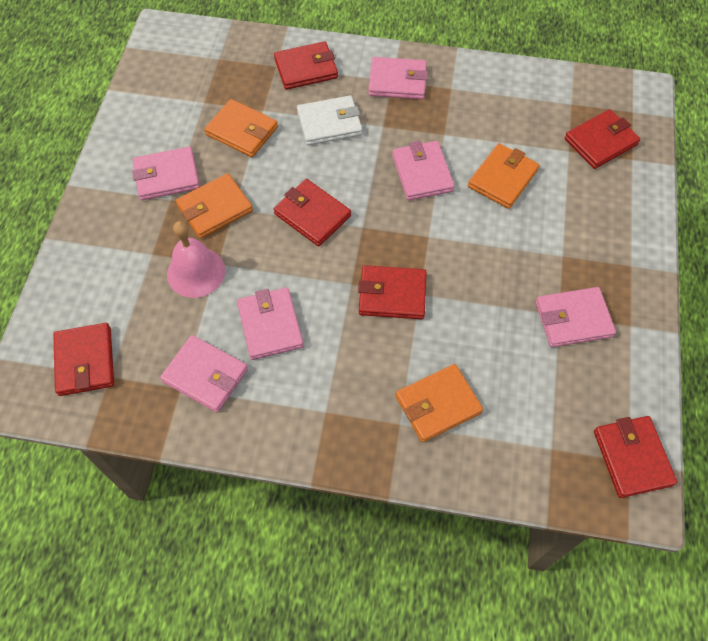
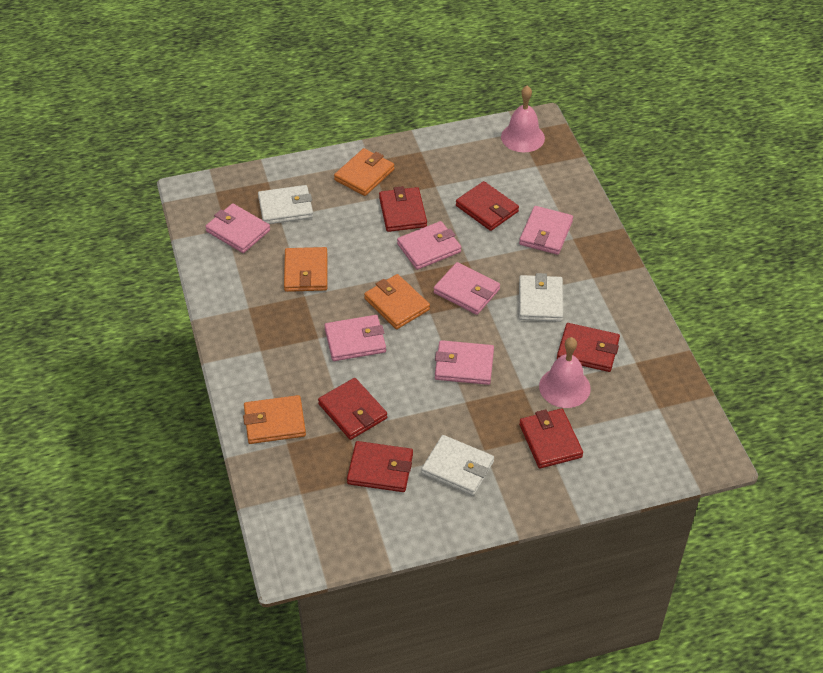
pink bell: 1 -> 2
white wallet: 1 -> 3

